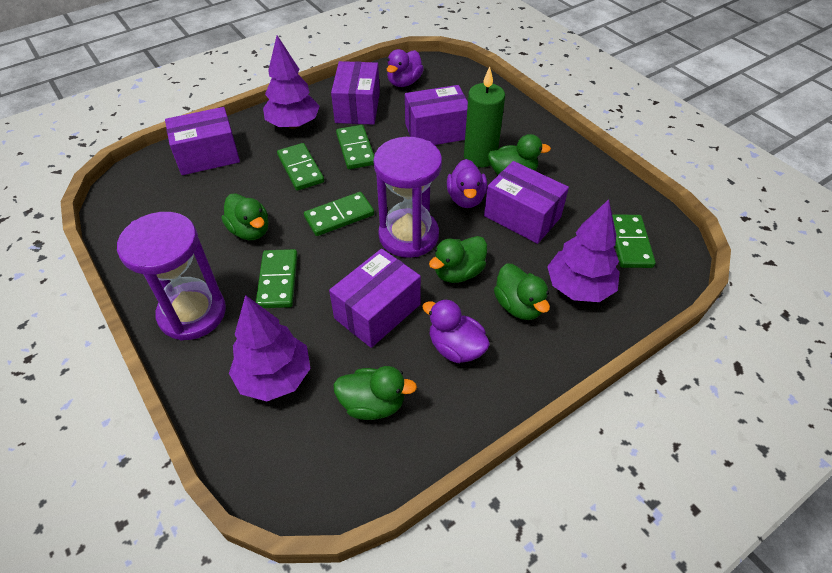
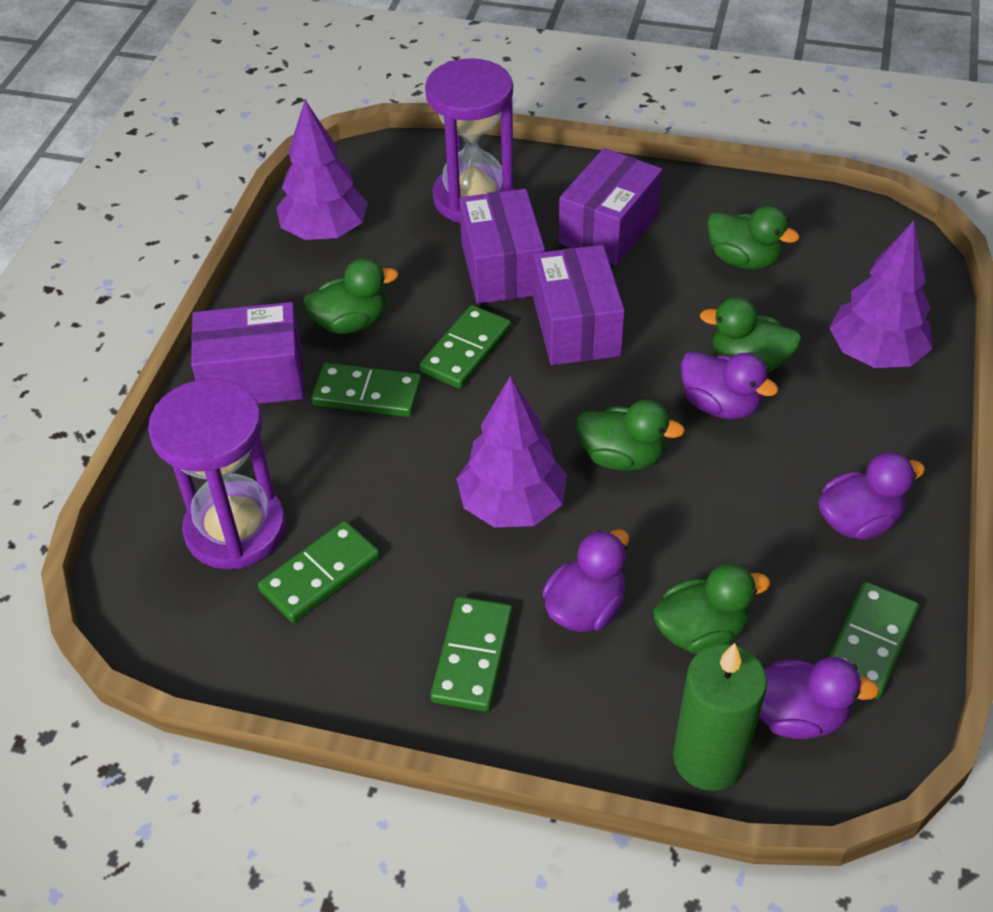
purple box: 5 -> 4
purple duck: 3 -> 4

